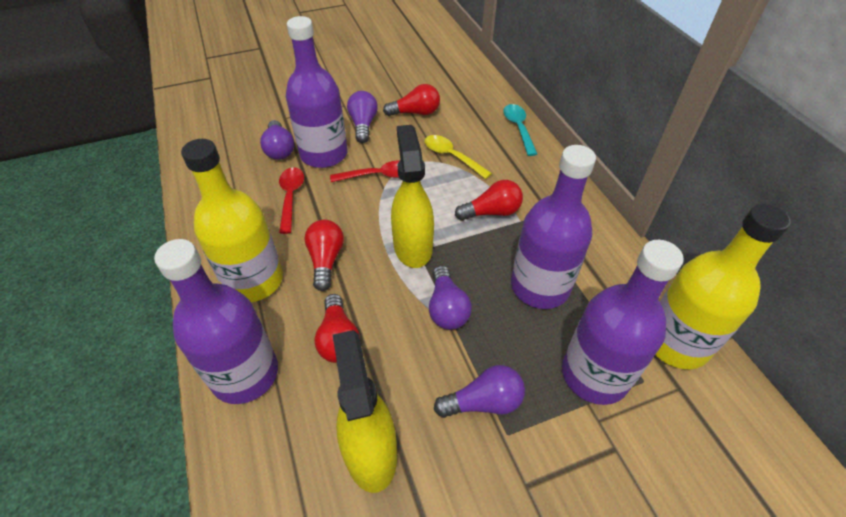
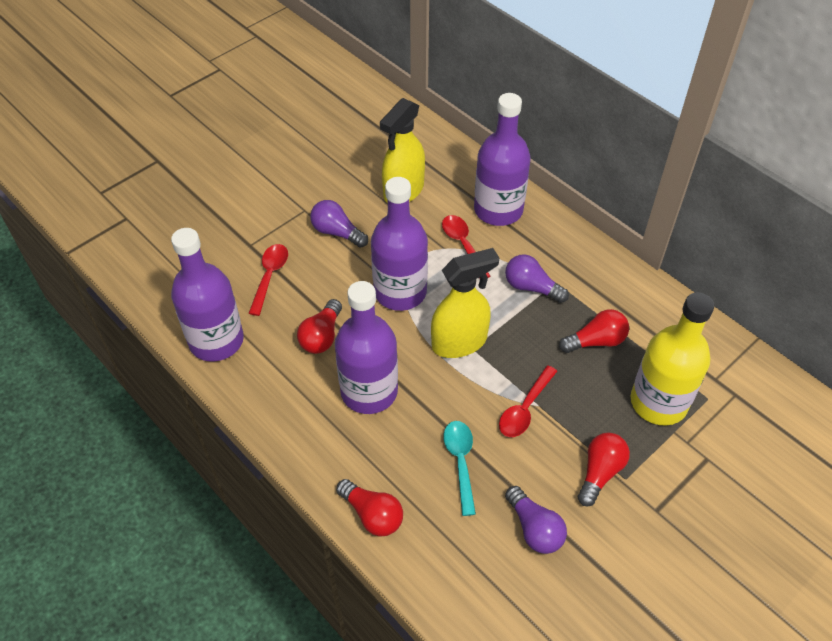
purple light bulb: 4 -> 3
red spoon: 2 -> 3
yellow bottle: 2 -> 1
yellow spoon: 1 -> 0

